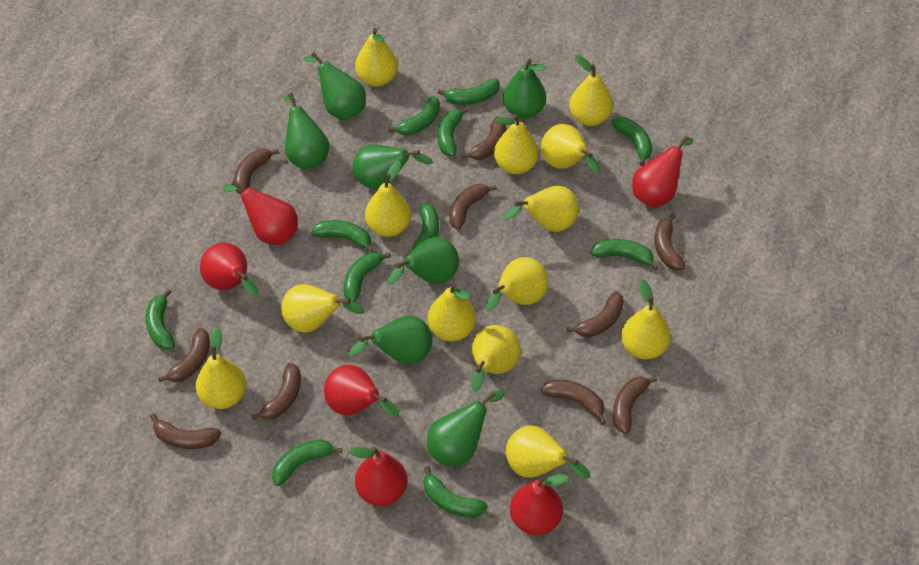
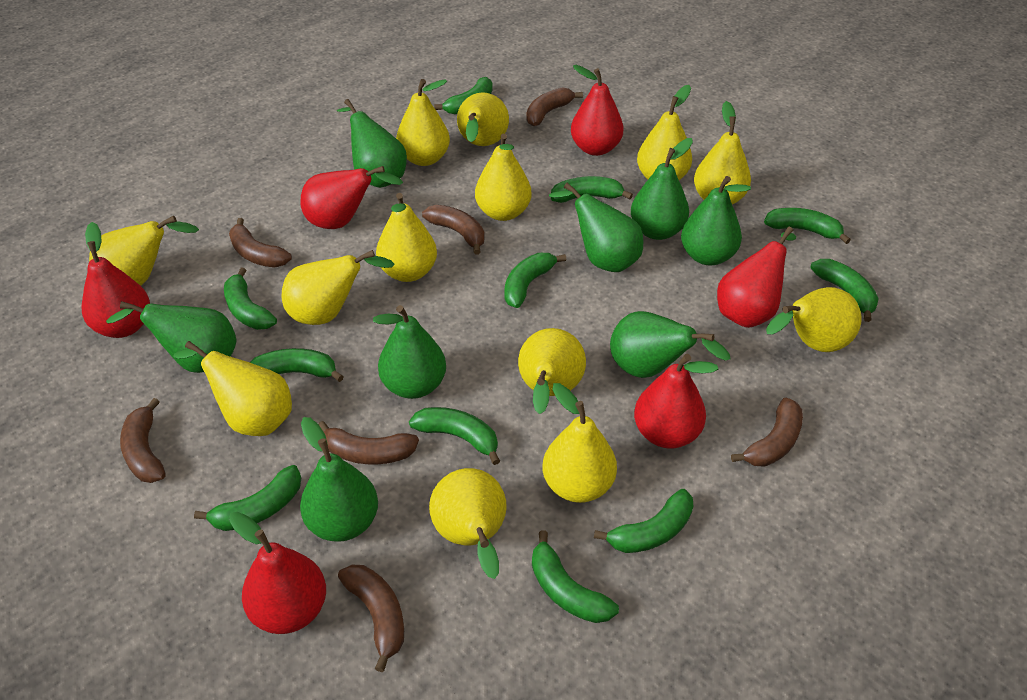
brown banana: 10 -> 7
green pear: 7 -> 8

